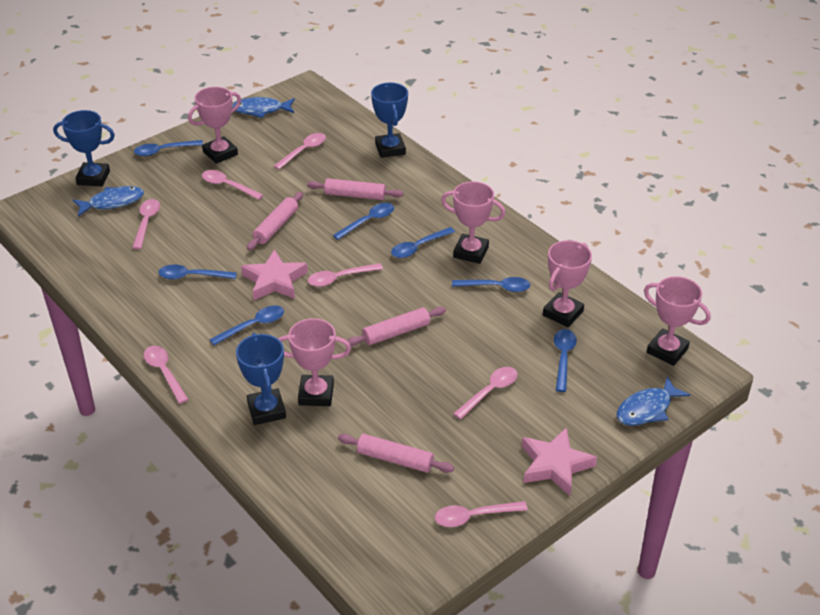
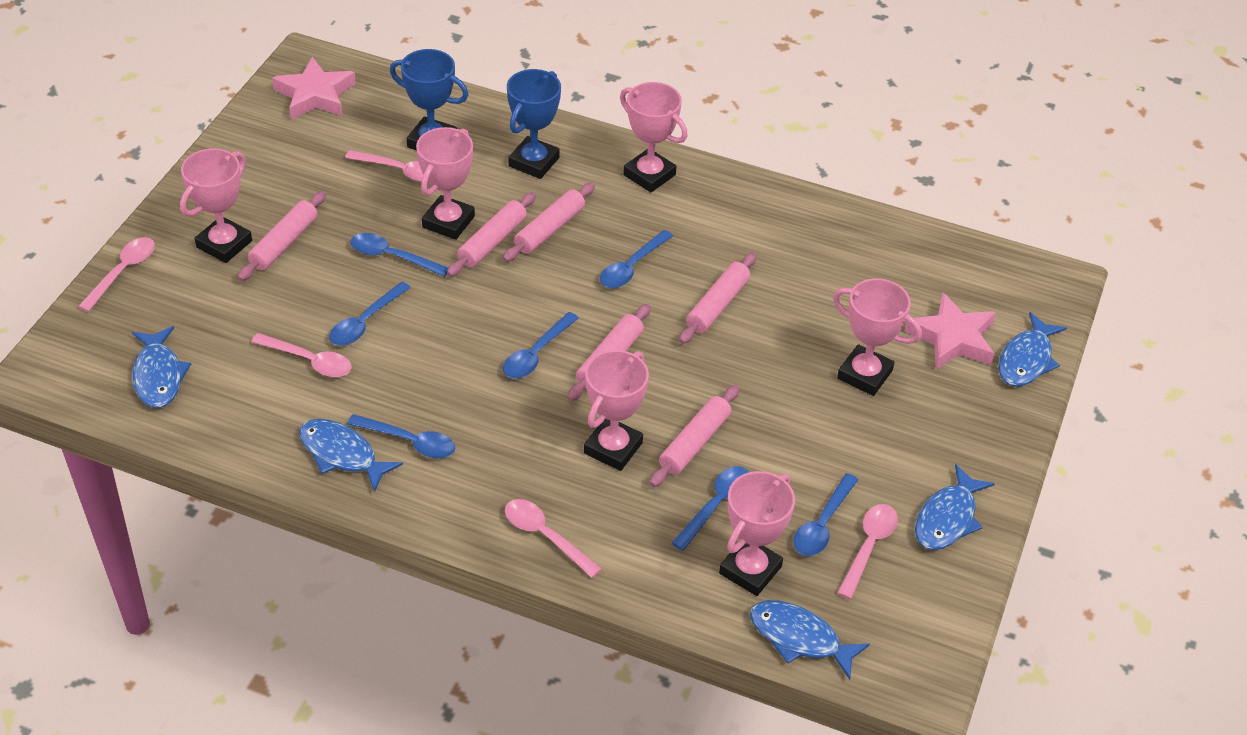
blue fish: 3 -> 5
blue trophy: 3 -> 2
pink rolling pin: 4 -> 6
pink spoon: 7 -> 5
pink trophy: 5 -> 6

